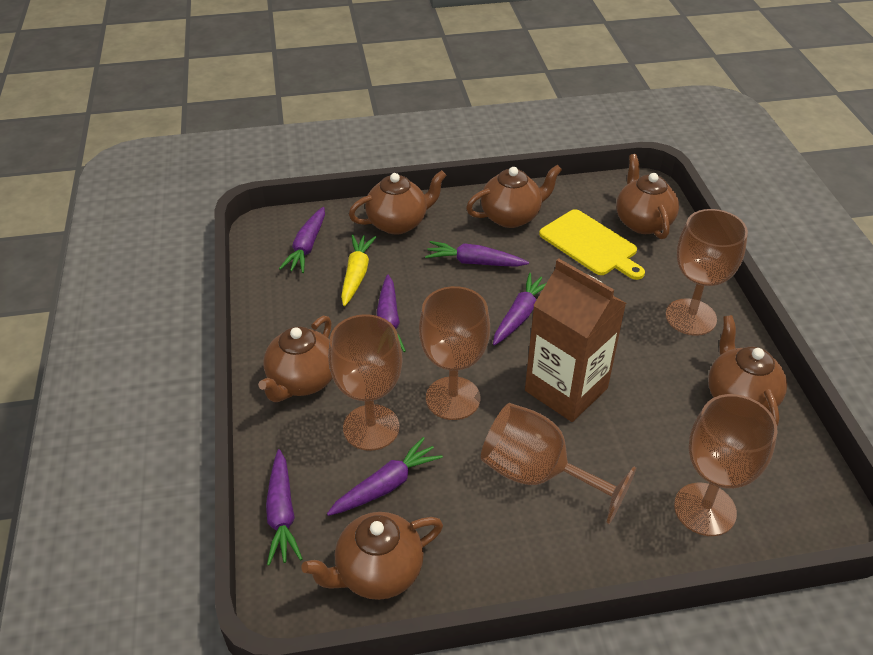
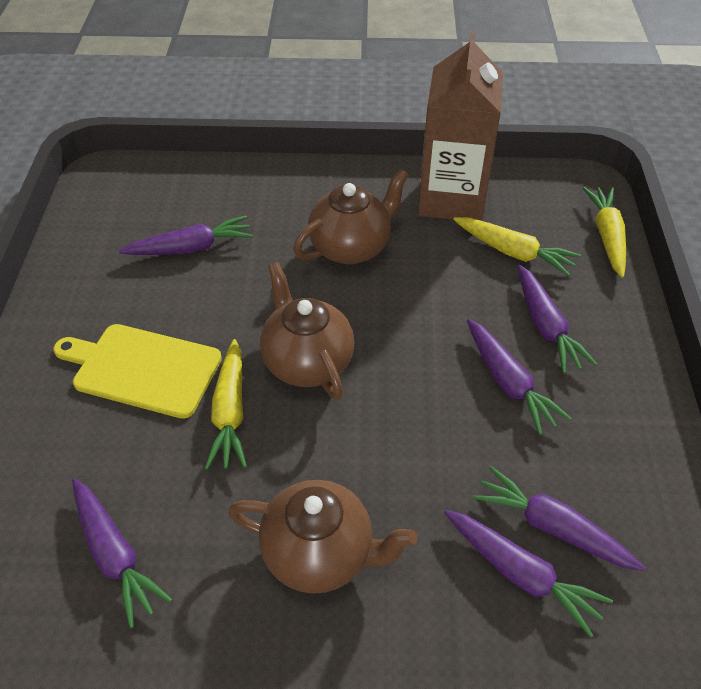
brown goblet: 5 -> 0
brown teapot: 6 -> 3
yellow carrot: 1 -> 3

